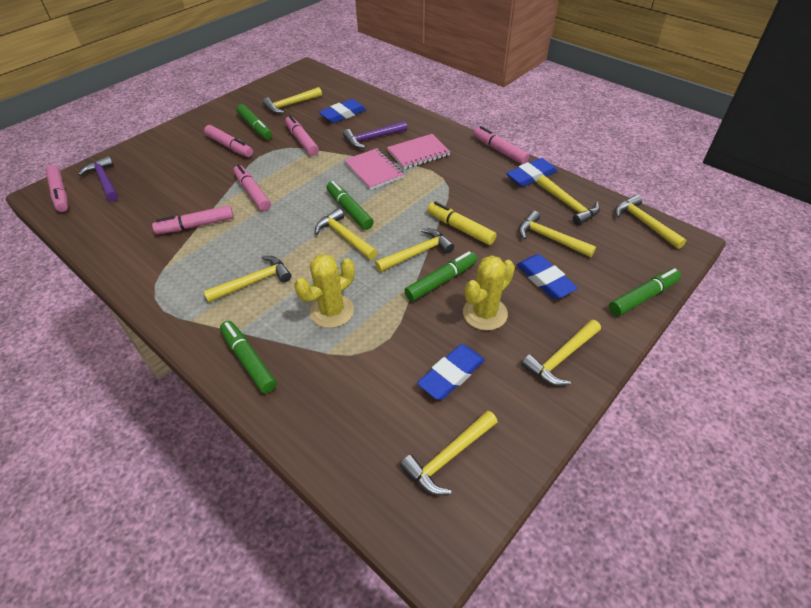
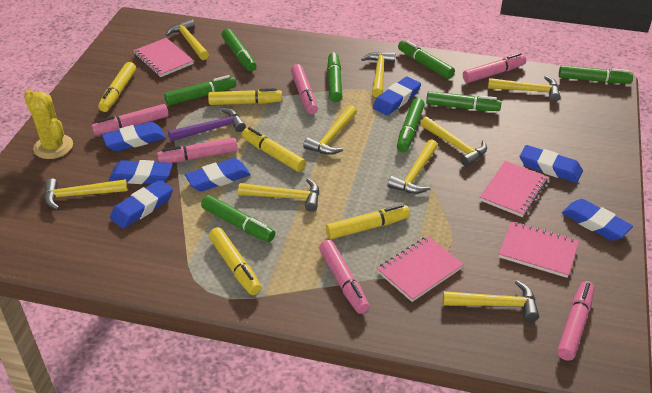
blue eraser: 4 -> 7
green marker: 5 -> 8
pink notebook: 2 -> 4
purple hammer: 2 -> 1
yellow cactus: 2 -> 1
yellow marker: 1 -> 5

